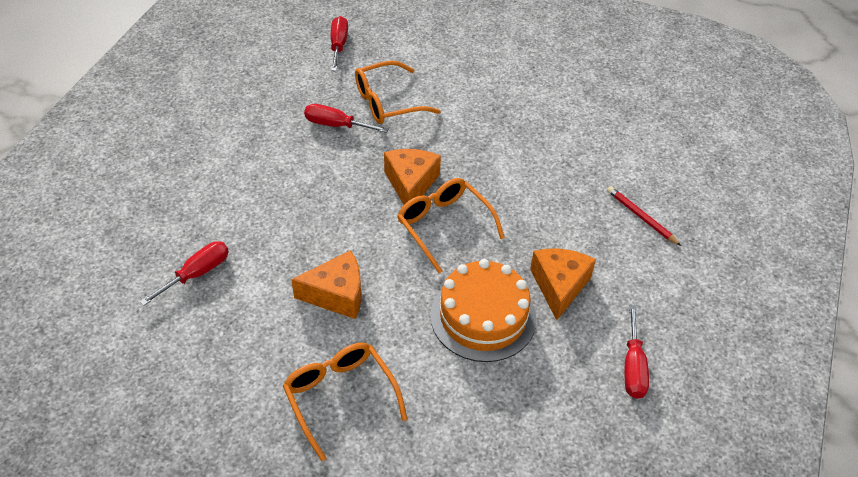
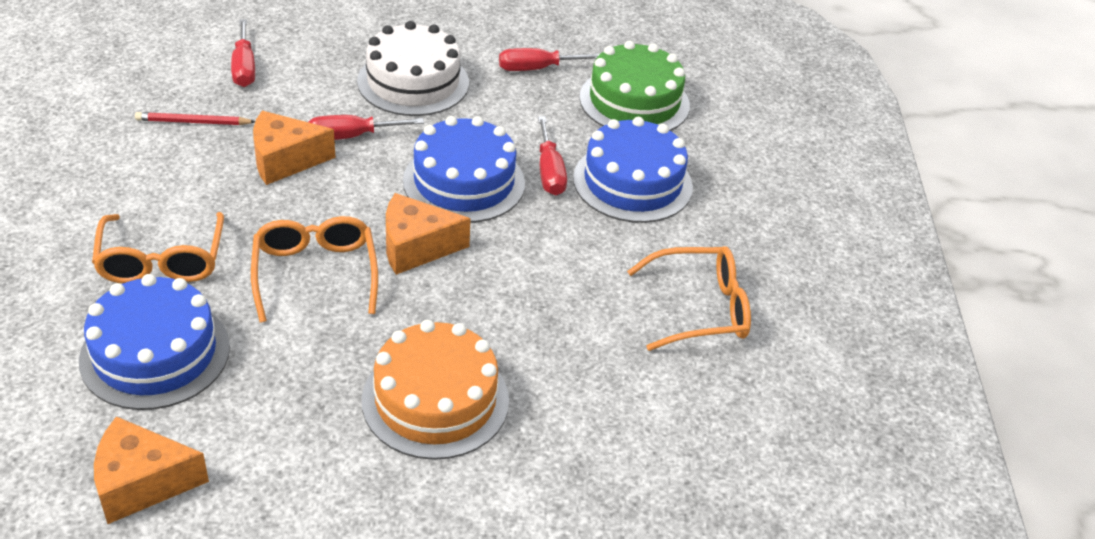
blue cake: 0 -> 3
green cake: 0 -> 1
white cake: 0 -> 1

